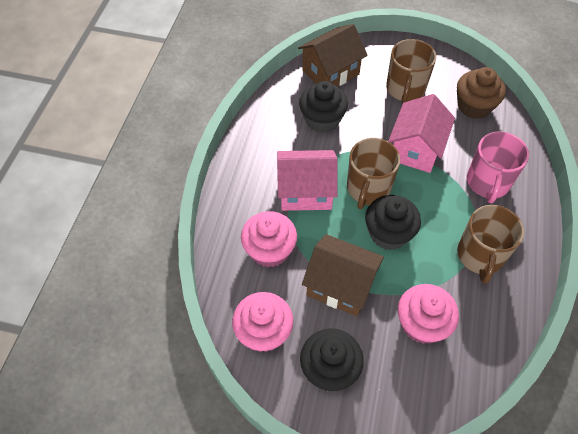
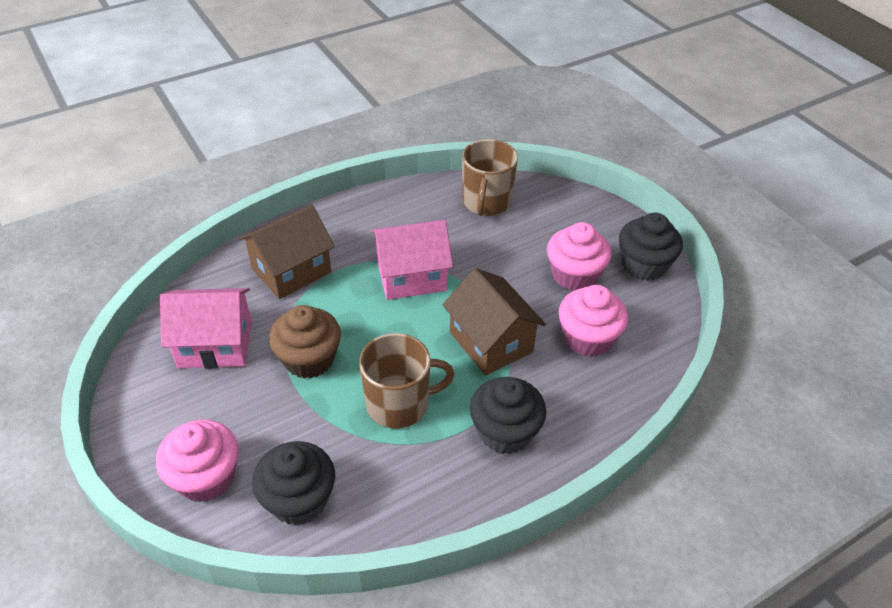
brown mug: 3 -> 2
pink mug: 1 -> 0

